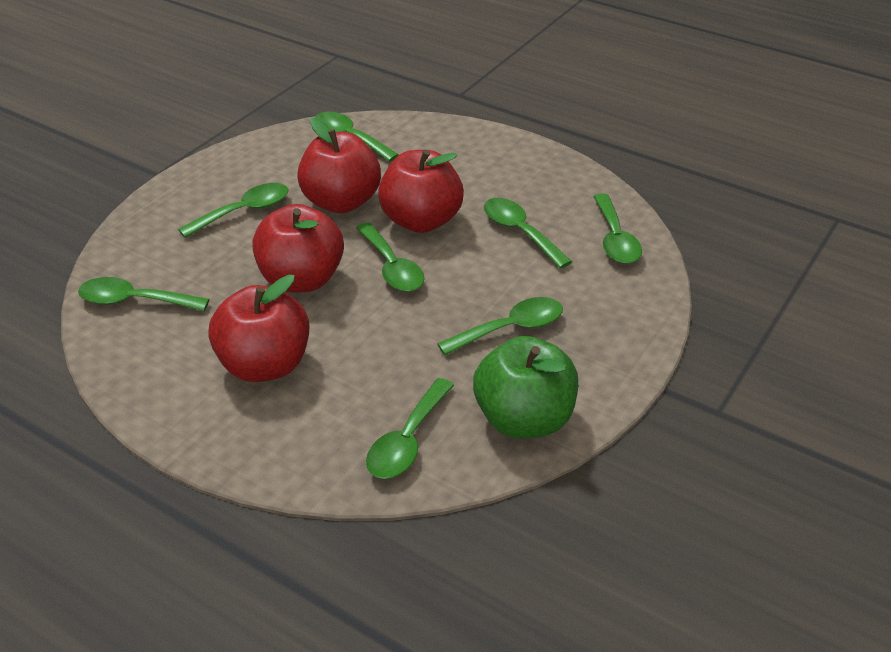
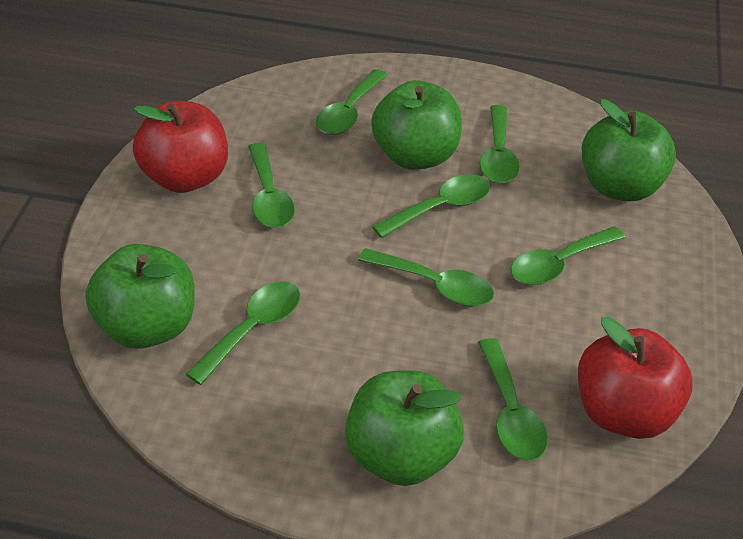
green apple: 1 -> 4
red apple: 4 -> 2

